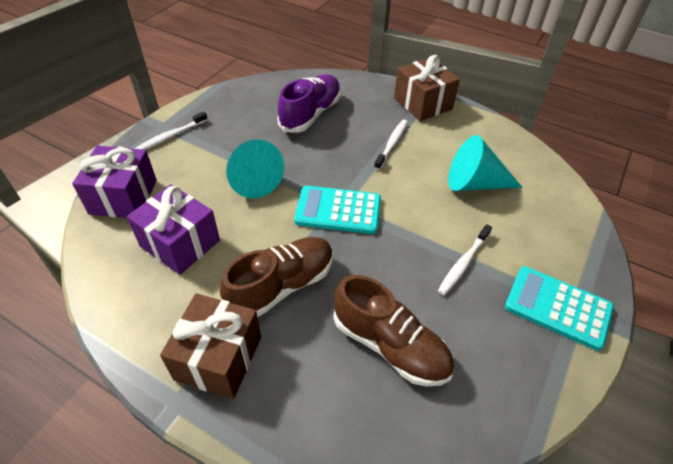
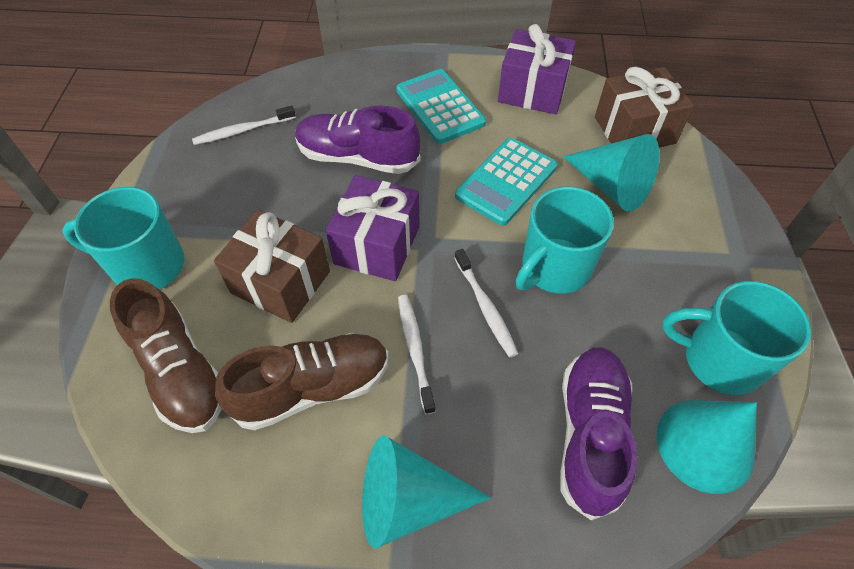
purple shoe: 1 -> 2
turquoise cone: 2 -> 3
turquoise mug: 0 -> 3

